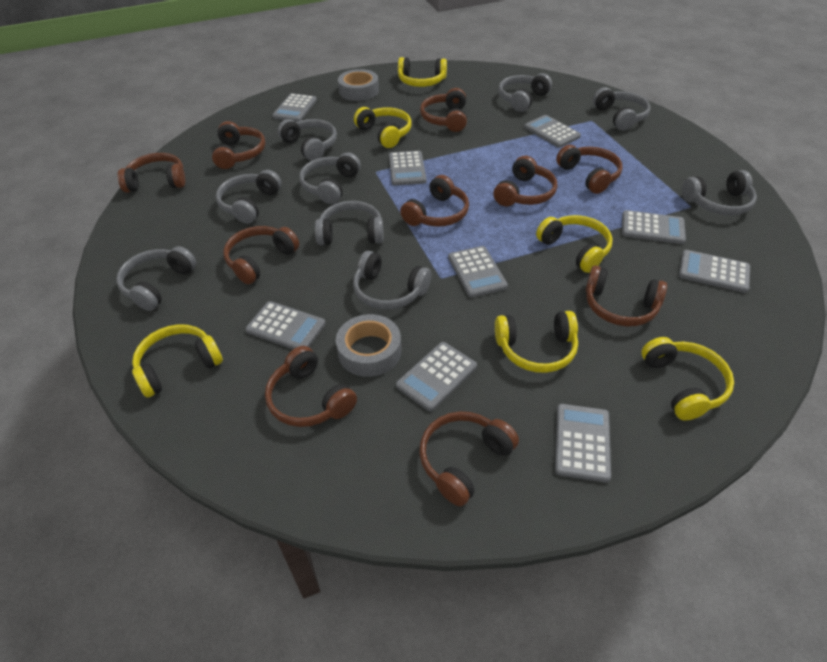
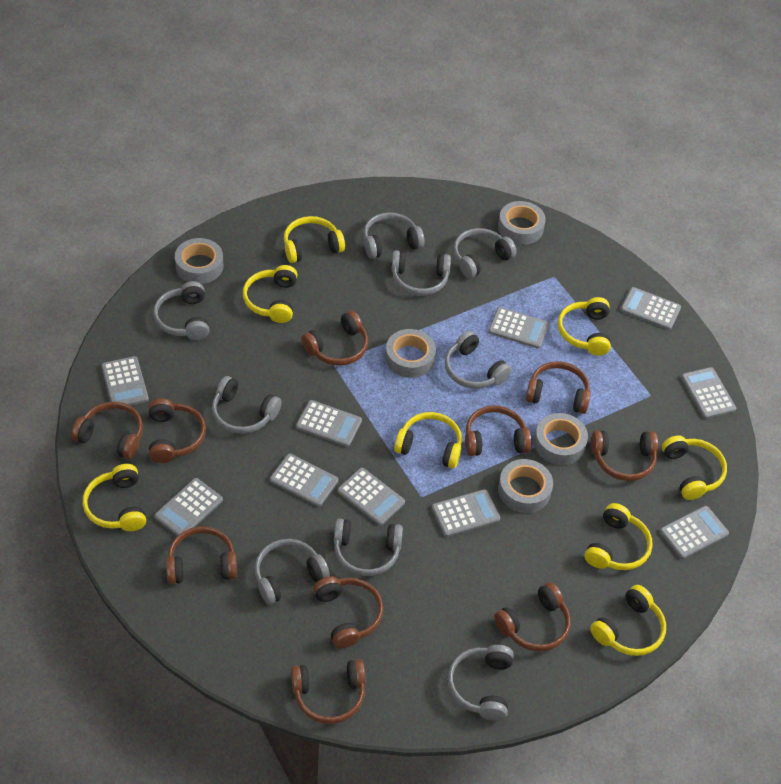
grey calculator: 9 -> 10
grey tape: 2 -> 5
yellow headphones: 6 -> 8

